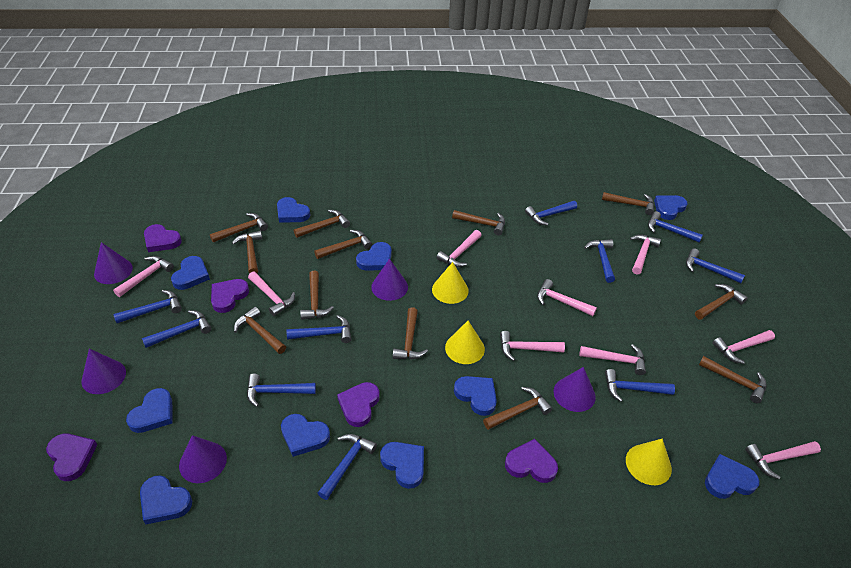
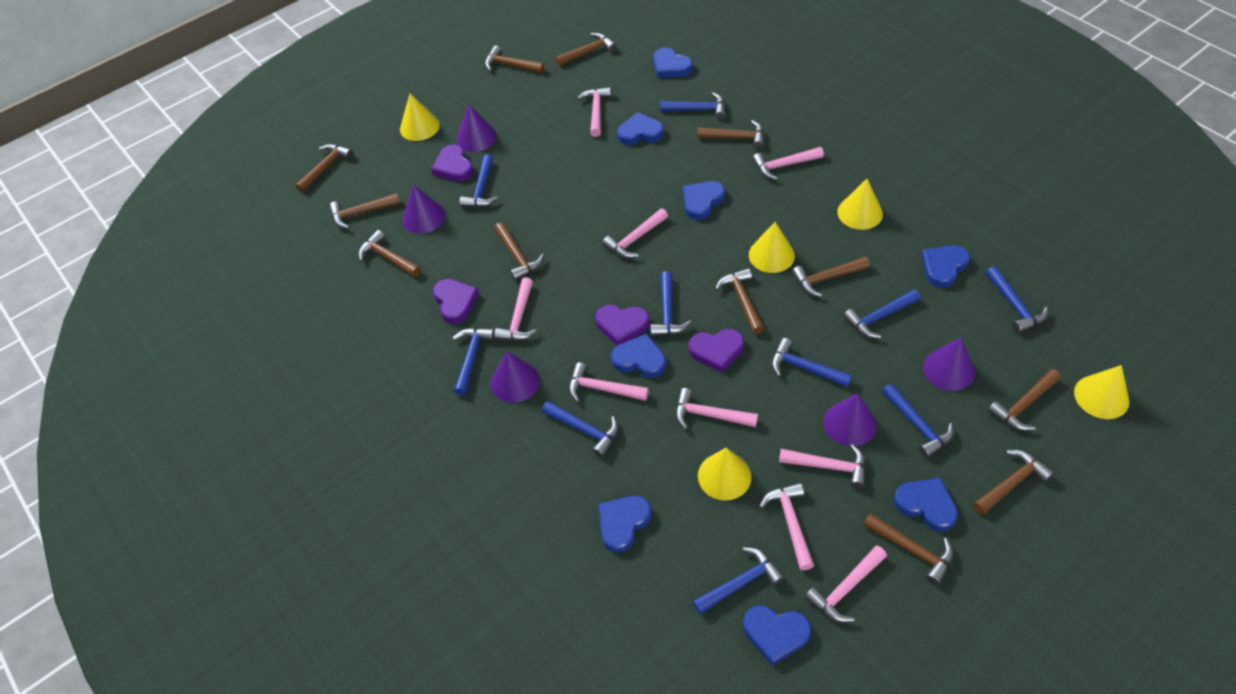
blue heart: 10 -> 8
purple heart: 5 -> 4
yellow cone: 3 -> 5

